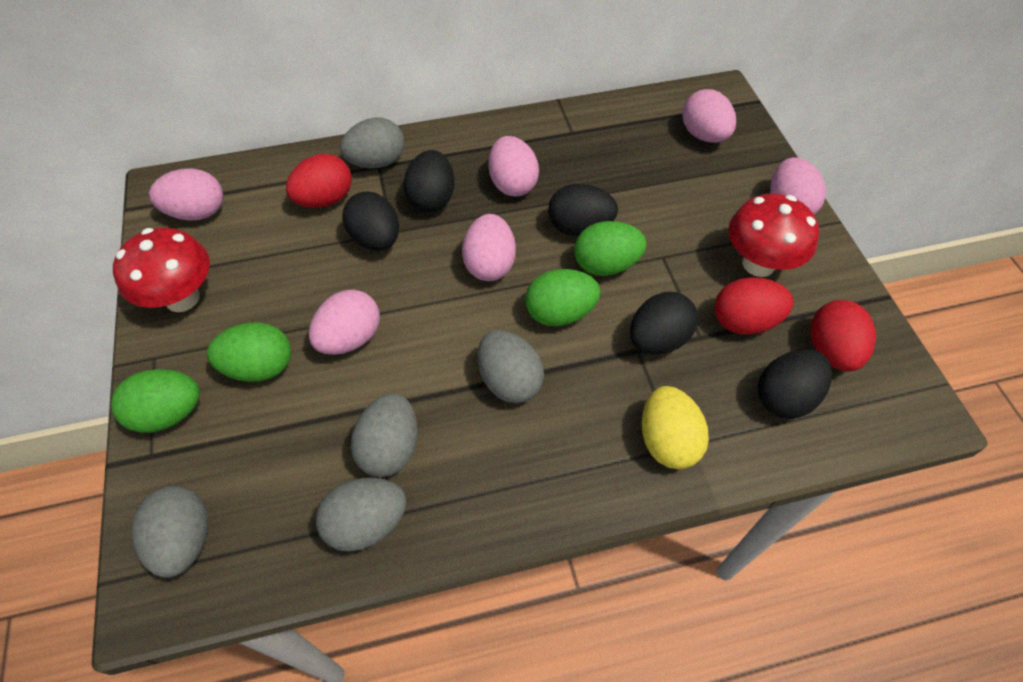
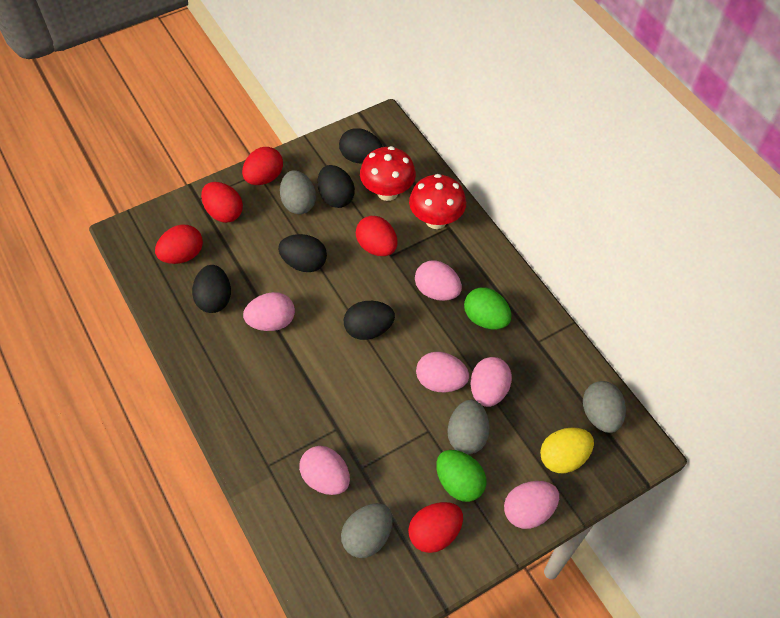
green egg: 4 -> 2
grey egg: 5 -> 4
red egg: 3 -> 5

